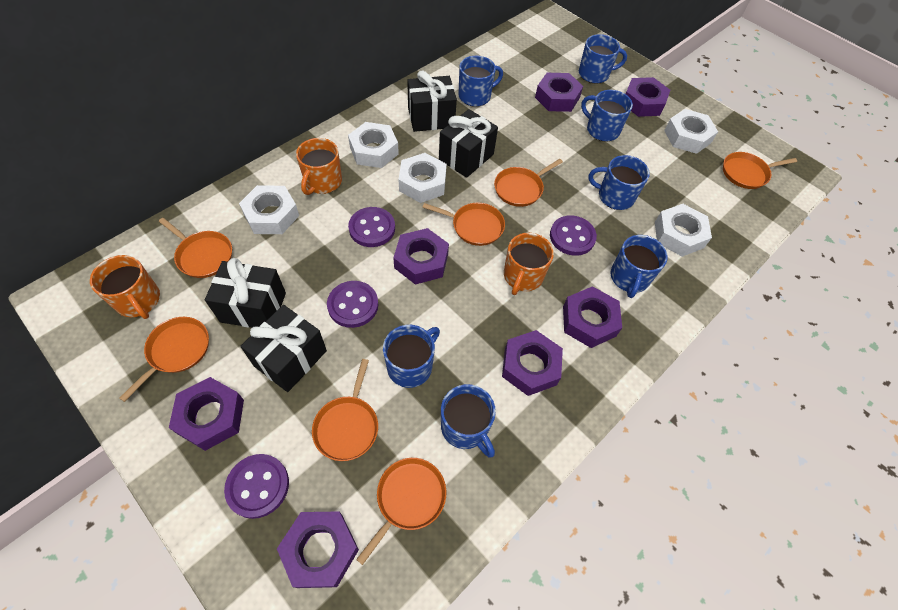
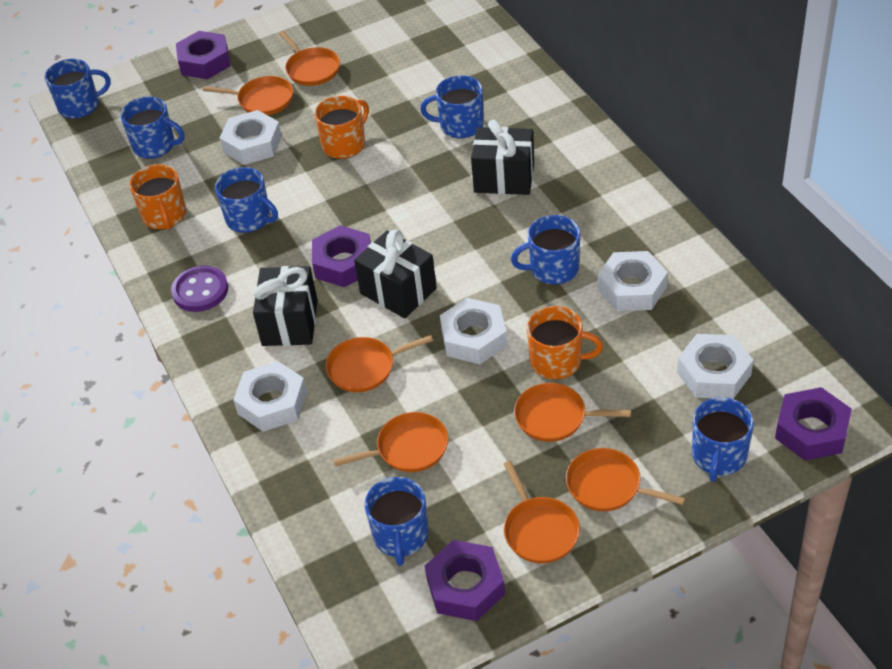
black gift: 4 -> 3
purple button: 4 -> 1
purple nut: 7 -> 4

